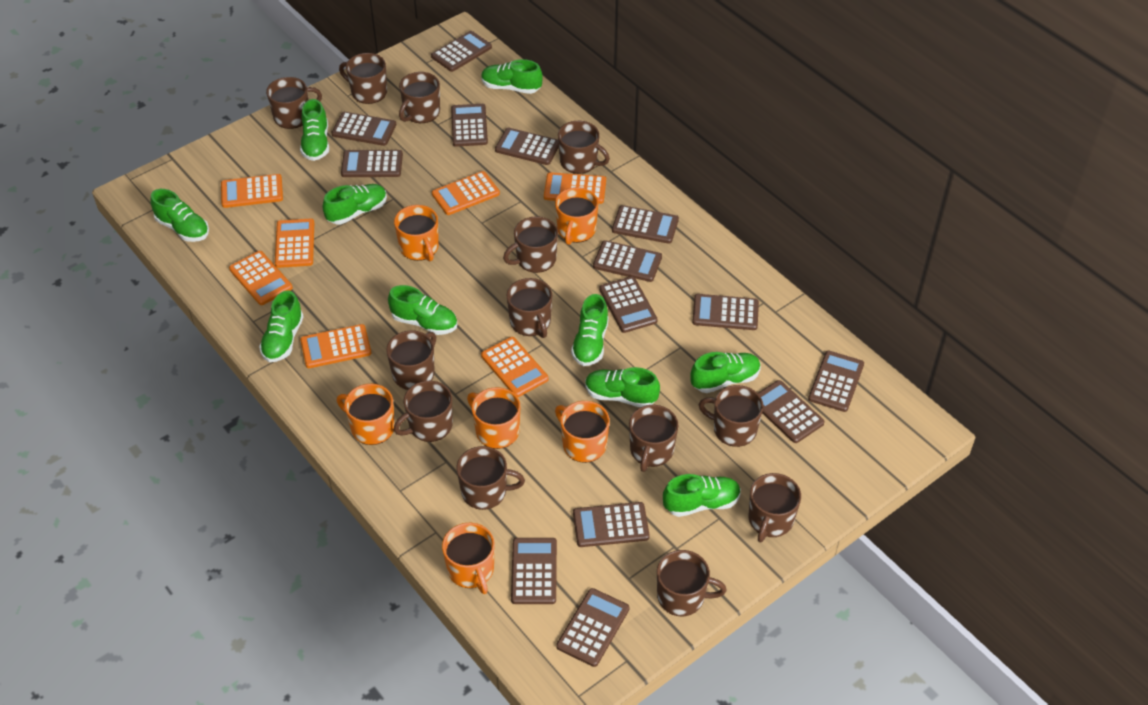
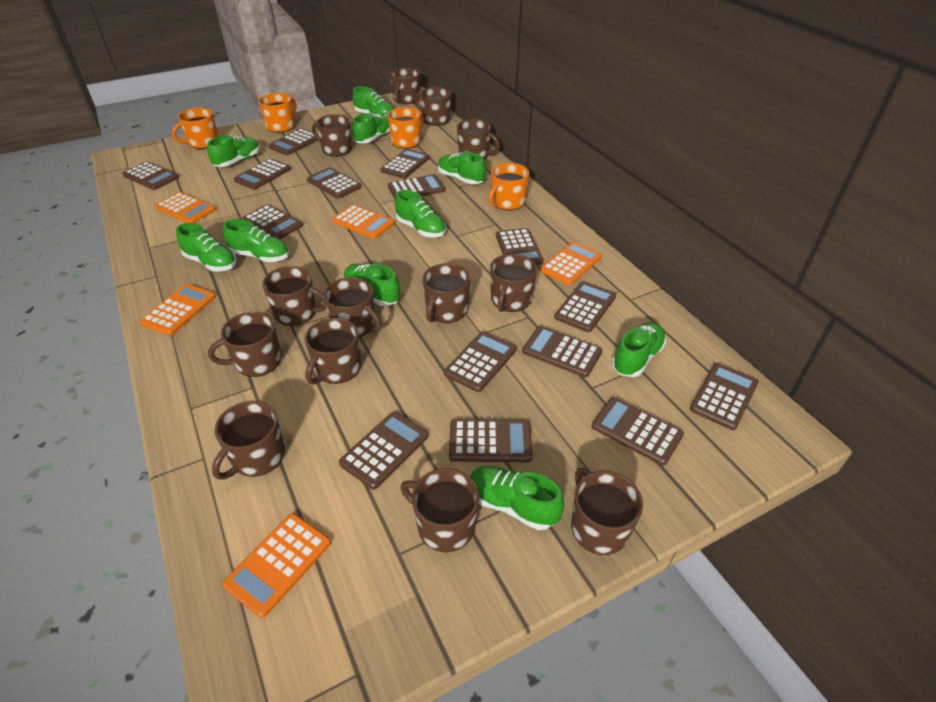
brown calculator: 14 -> 15
orange calculator: 7 -> 5
orange mug: 6 -> 4

